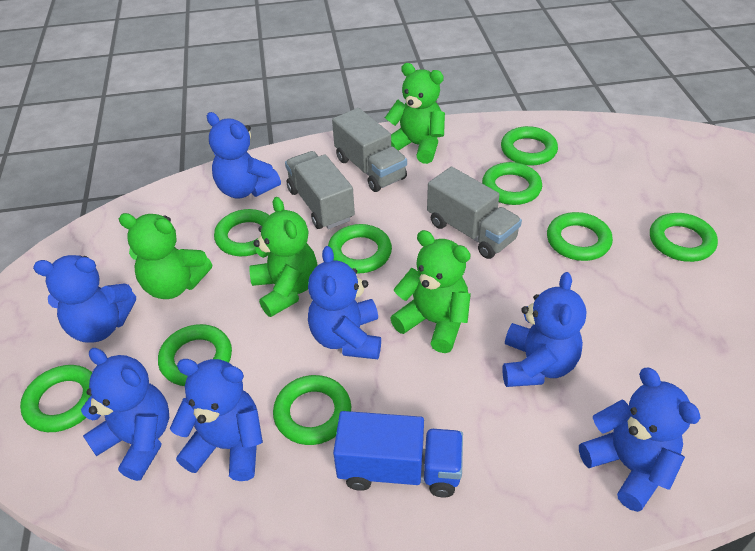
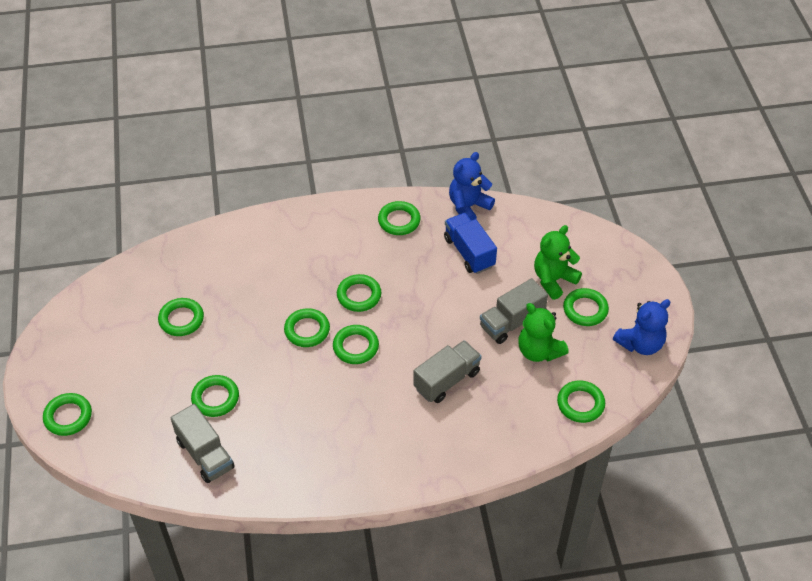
blue teddy bear: 7 -> 2
green teddy bear: 4 -> 2

